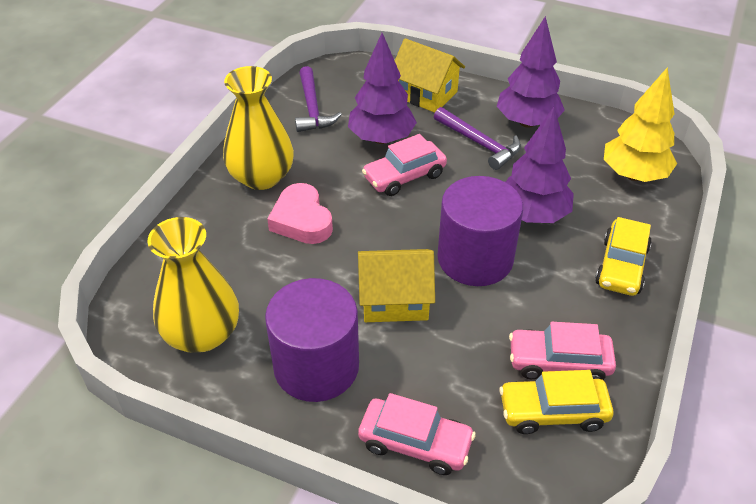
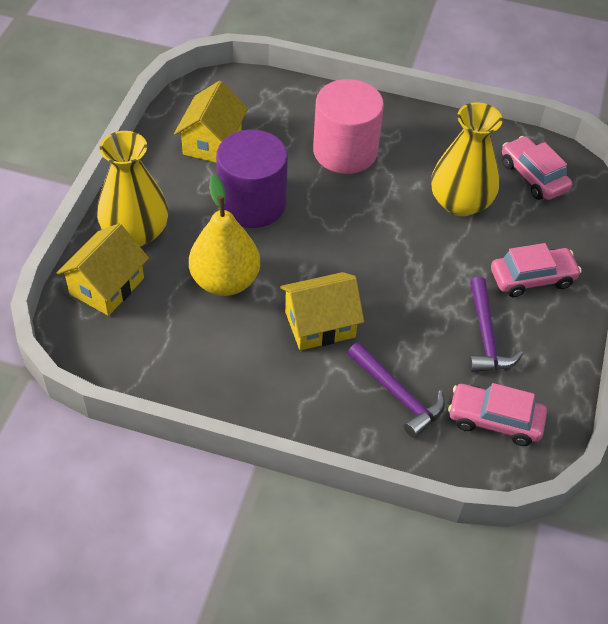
pink cylinder: 0 -> 1
pink heart: 1 -> 0
purple cylinder: 2 -> 1
purple tree: 3 -> 0
yellow car: 2 -> 0
yellow house: 2 -> 3
yellow pear: 0 -> 1
yellow tree: 1 -> 0

